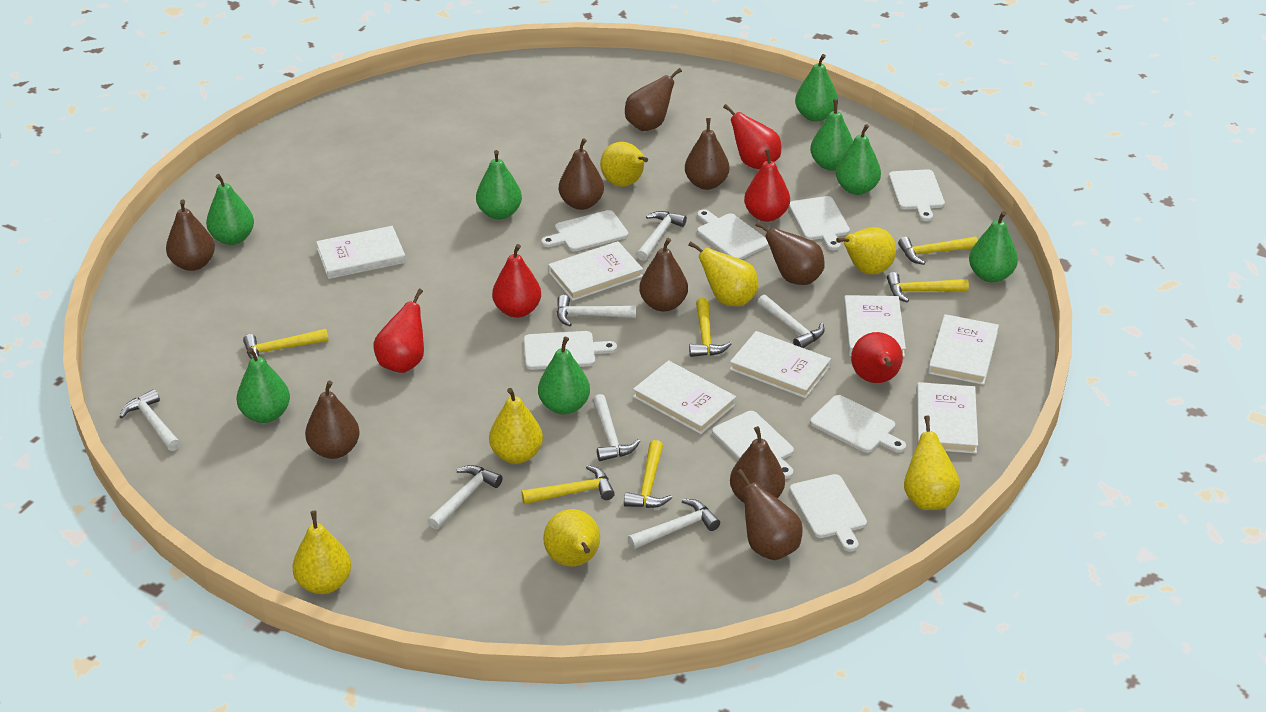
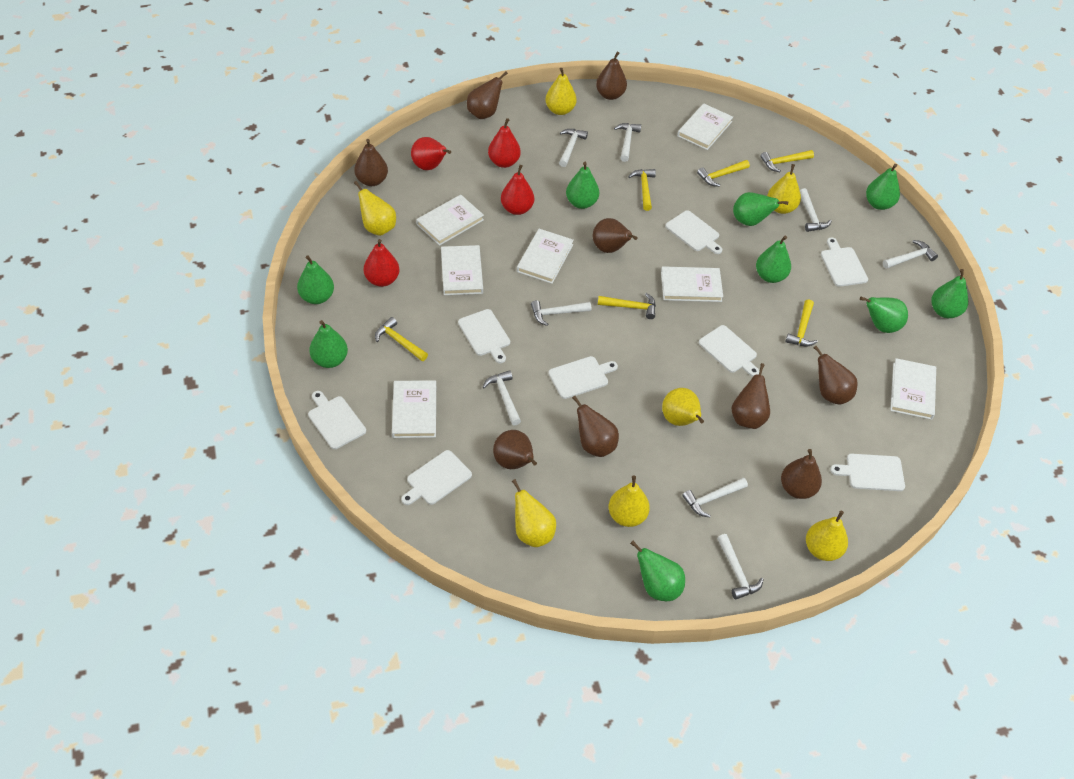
green pear: 8 -> 9
red pear: 5 -> 4
white hammer: 7 -> 8

